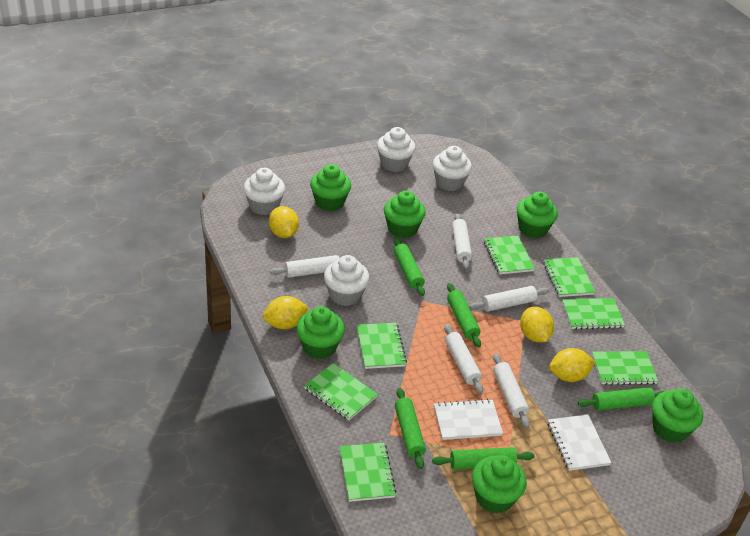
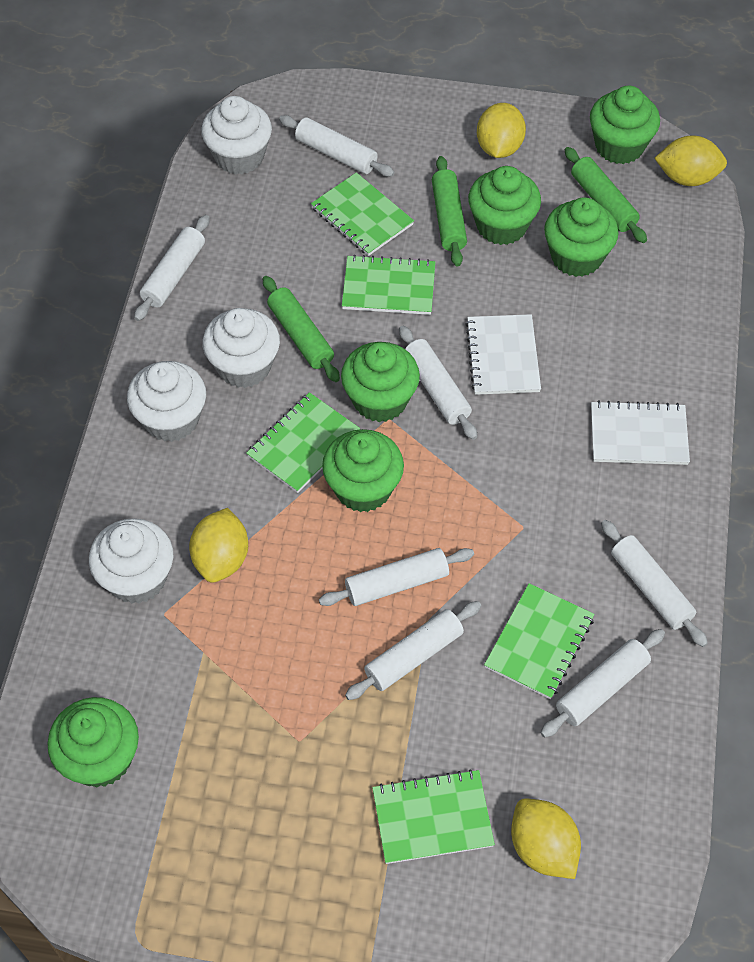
green notebook: 7 -> 5
green rolling pin: 5 -> 3
white rolling pin: 5 -> 7

